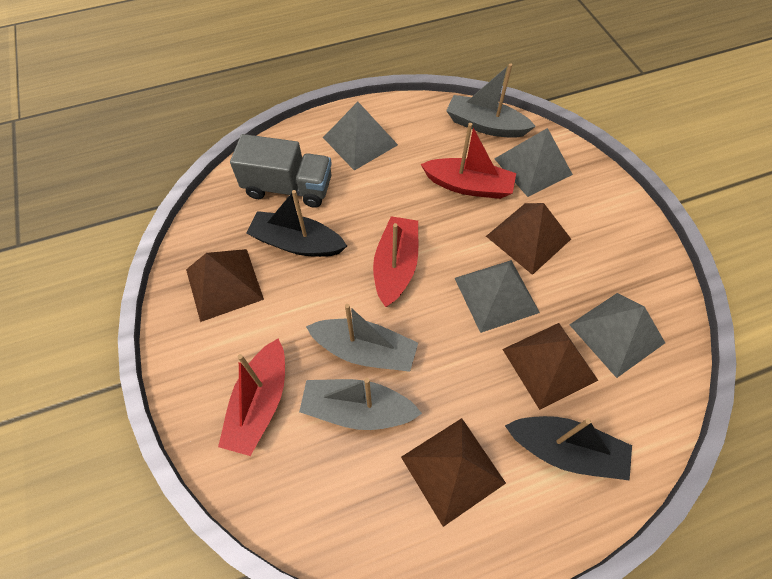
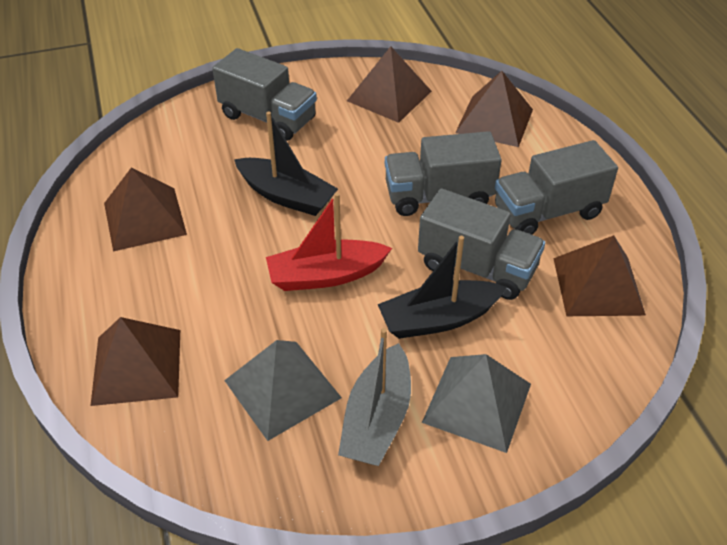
brown pyramid: 4 -> 5
grey boat: 3 -> 1
grey pyramid: 4 -> 2
grey truck: 1 -> 4
red boat: 3 -> 1

